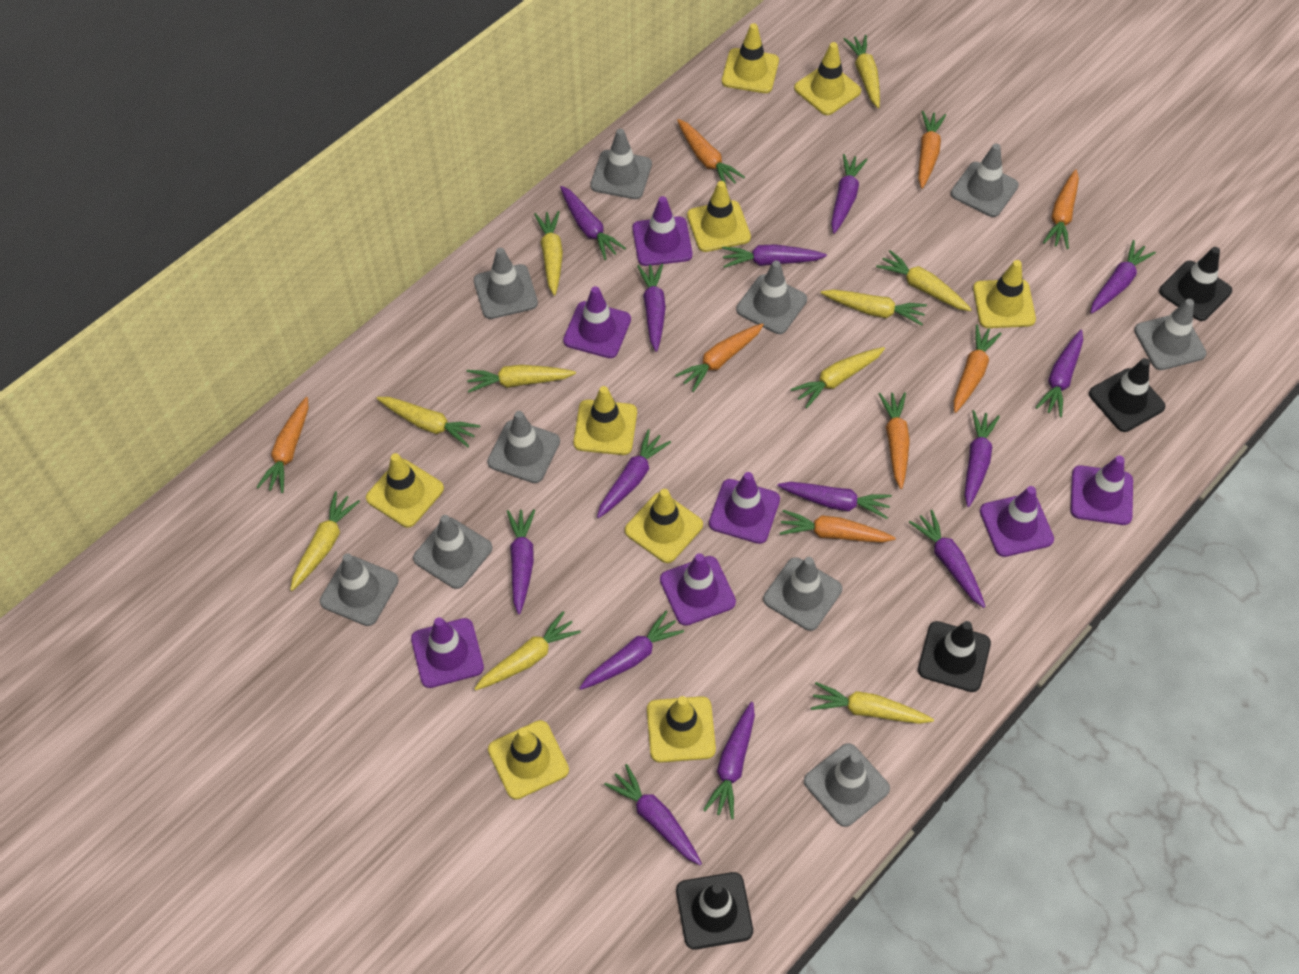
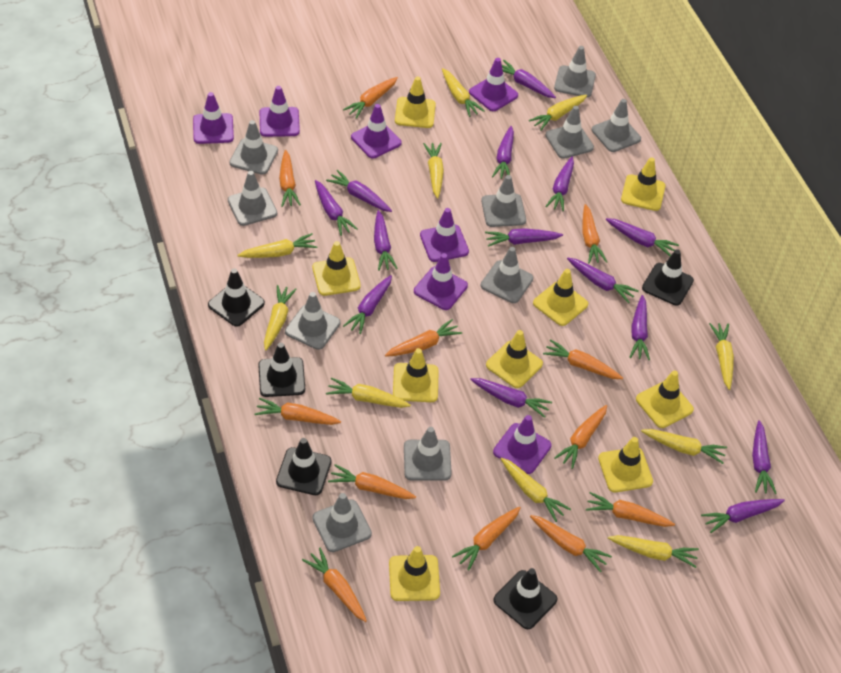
black traffic cone: 4 -> 5
orange carrot: 8 -> 12

